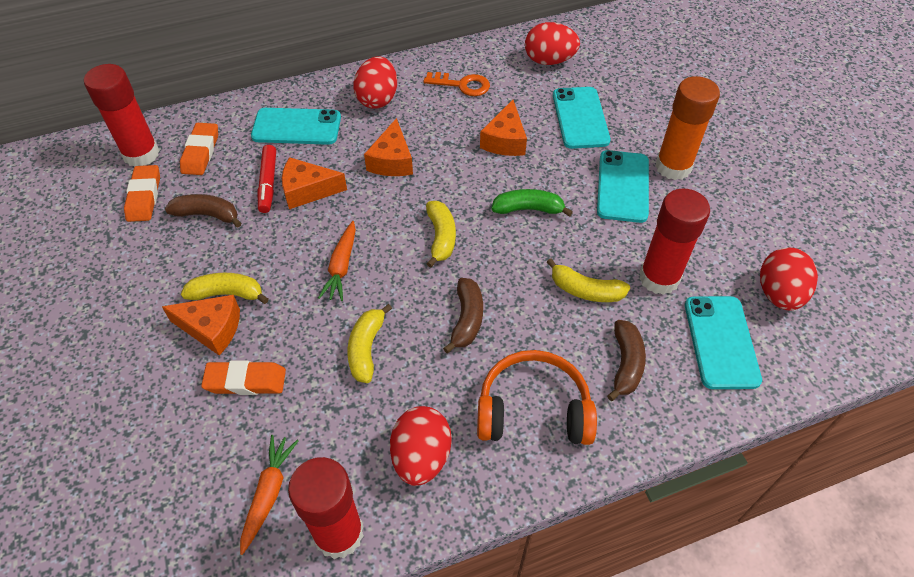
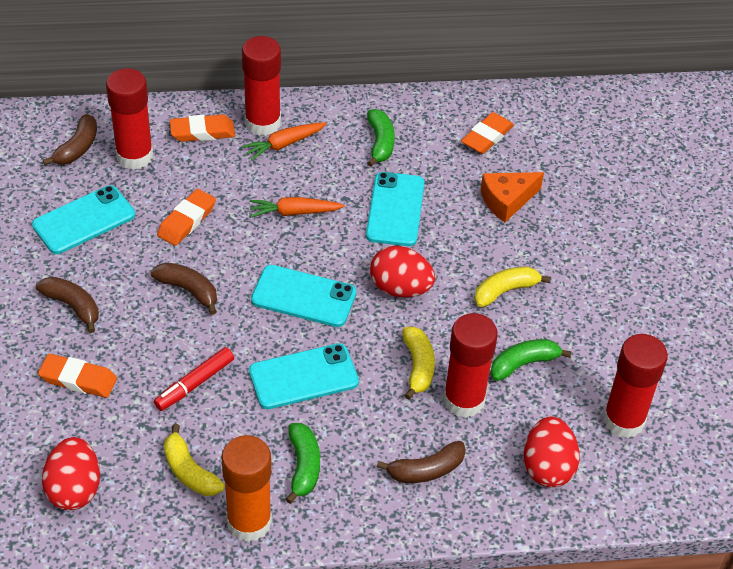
brown banana: 3 -> 4
green banana: 1 -> 3
orange cheese: 4 -> 1
orange eraser: 3 -> 4
orange headphones: 1 -> 0
orange key: 1 -> 0
red egg: 4 -> 3
red glue stick: 3 -> 4
yellow banana: 4 -> 3

